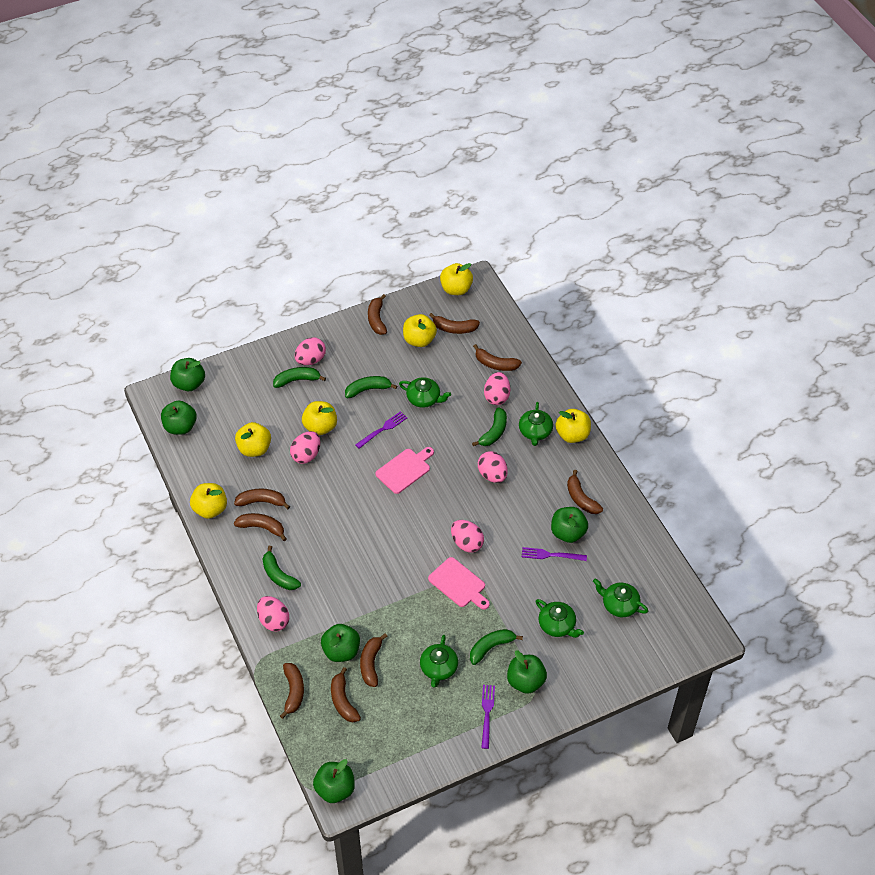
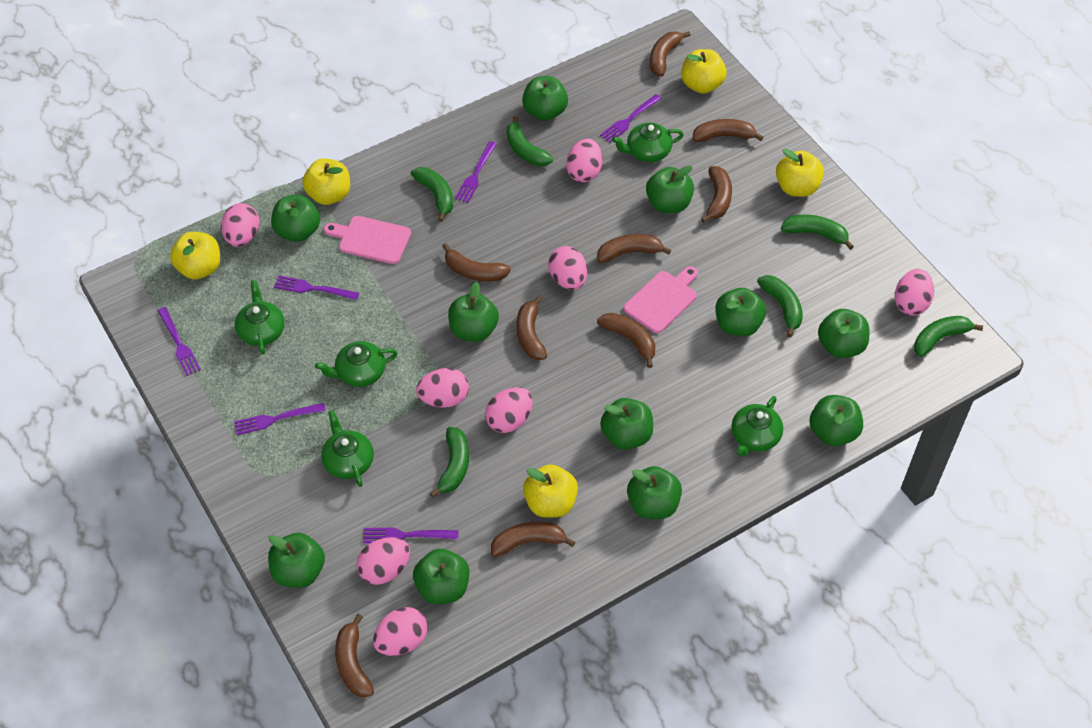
green apple: 6 -> 11
green banana: 5 -> 6
pink egg: 6 -> 8
purple fork: 3 -> 6
yellow apple: 6 -> 5

